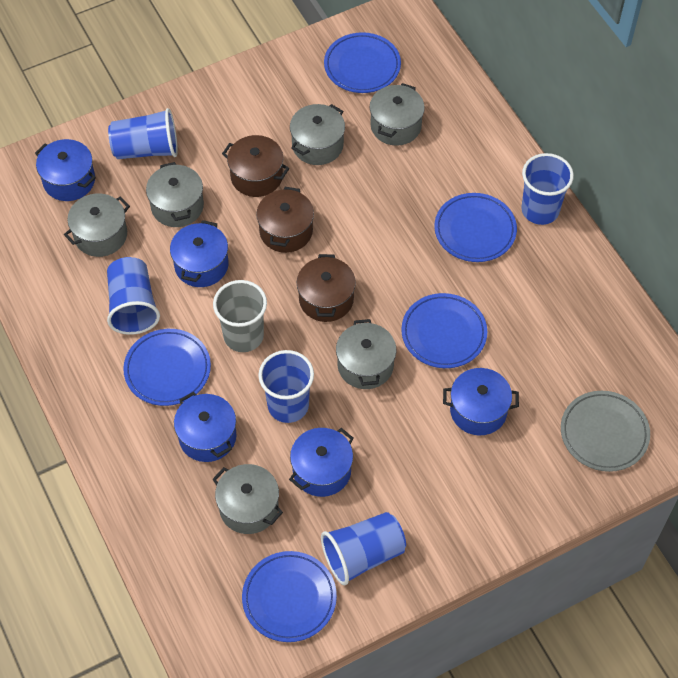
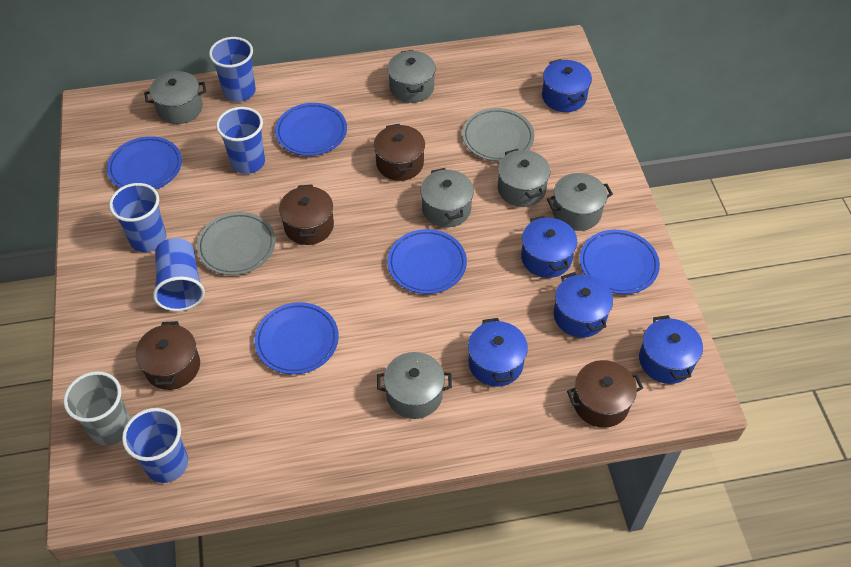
brown pot: 3 -> 4
grey plate: 1 -> 2

